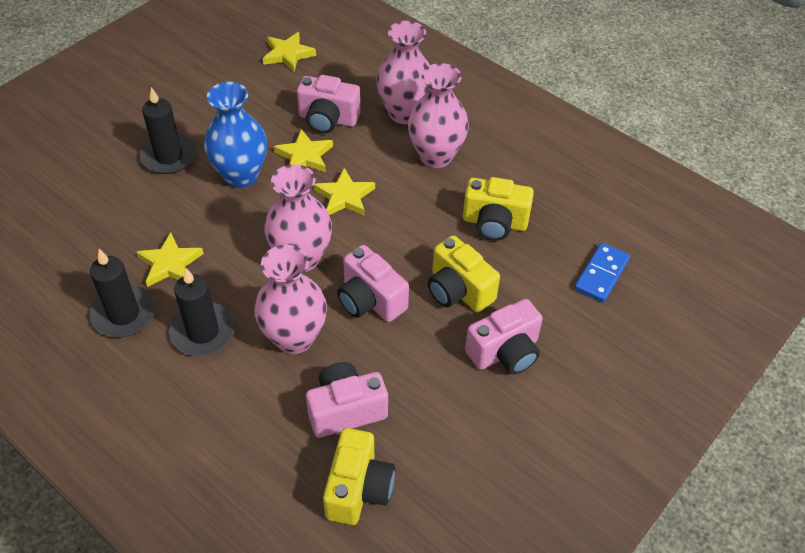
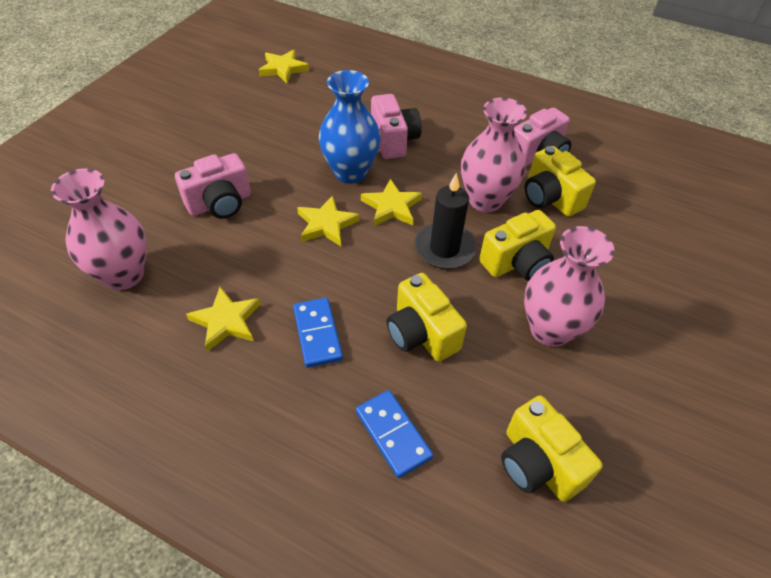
black candle: 3 -> 1
blue domino: 1 -> 2
pink camera: 4 -> 3
pink vase: 4 -> 3
yellow camera: 3 -> 4

